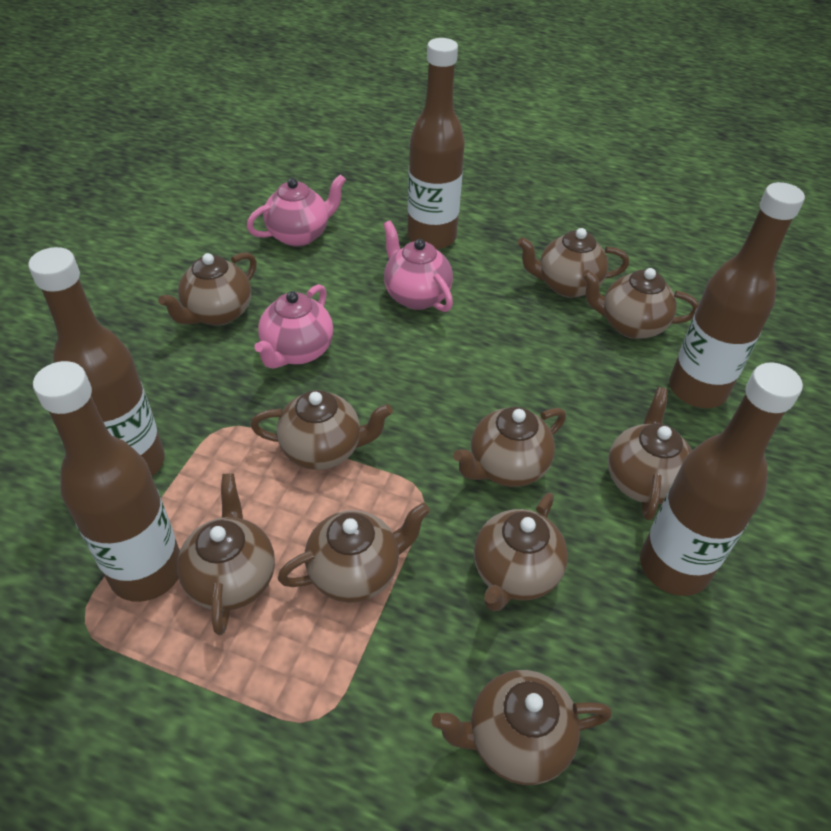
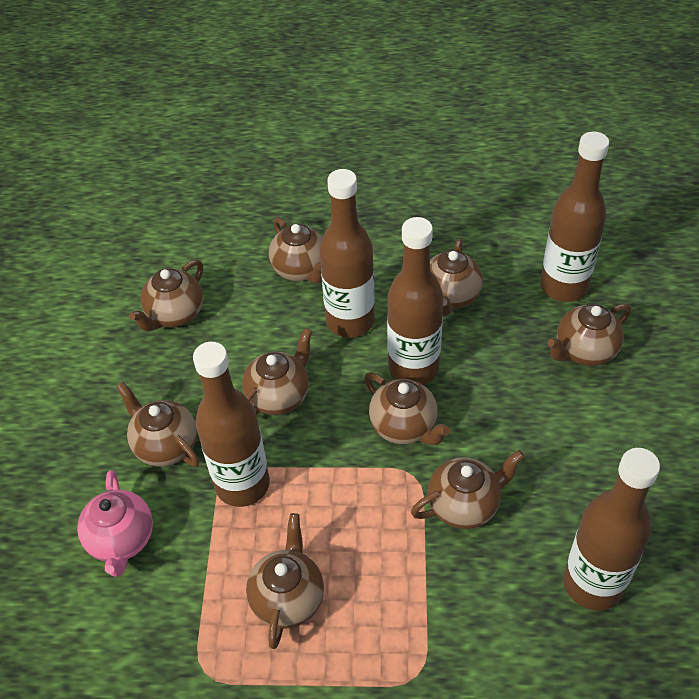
brown teapot: 10 -> 9
pink teapot: 3 -> 1

